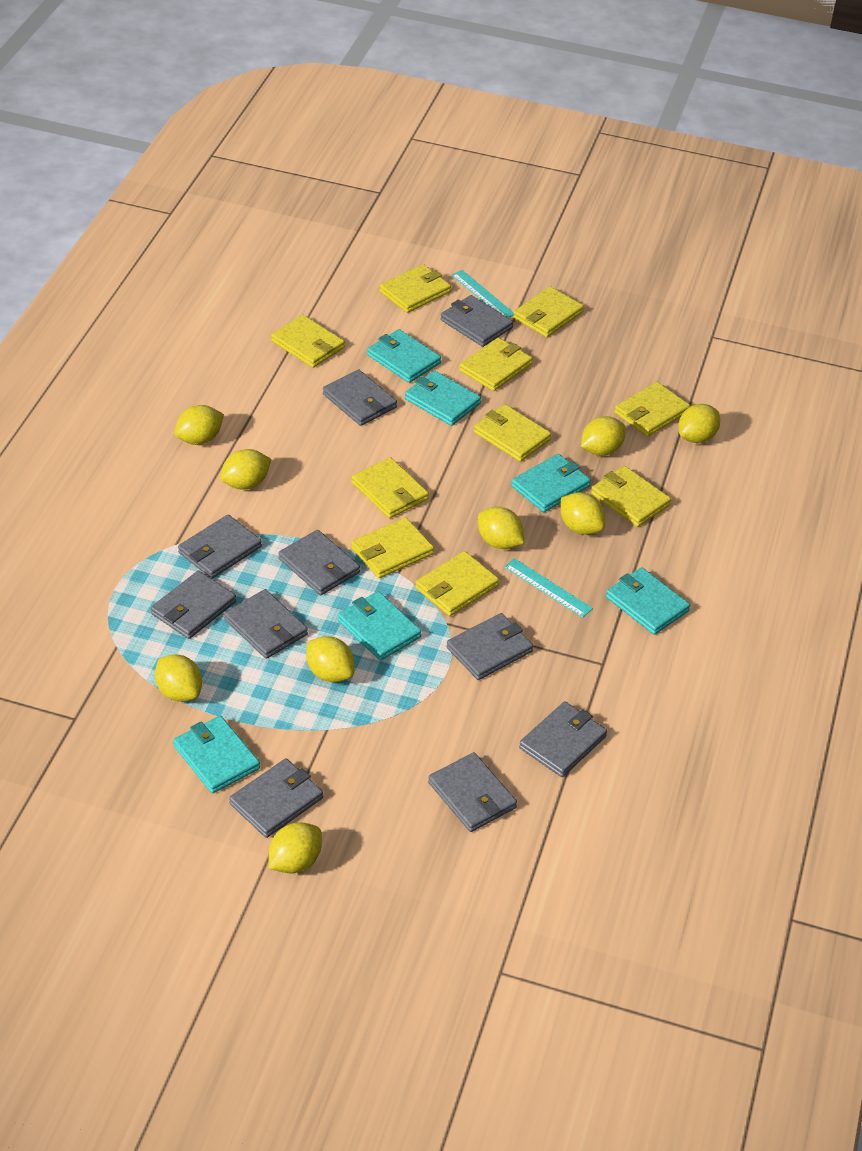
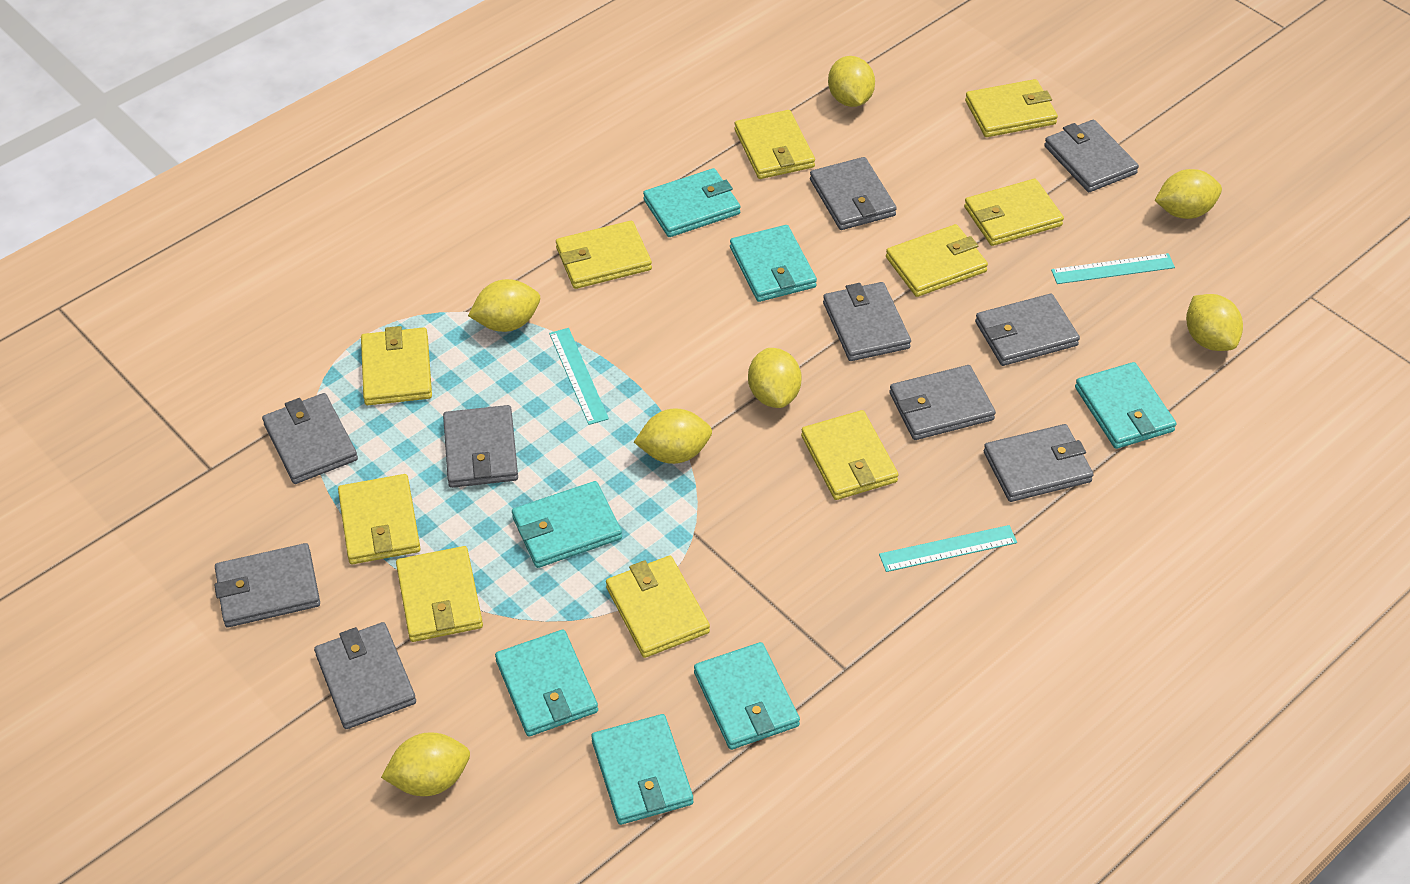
turquoise ruler: 2 -> 3
turquoise wallet: 6 -> 7
yellow lemon: 9 -> 7

